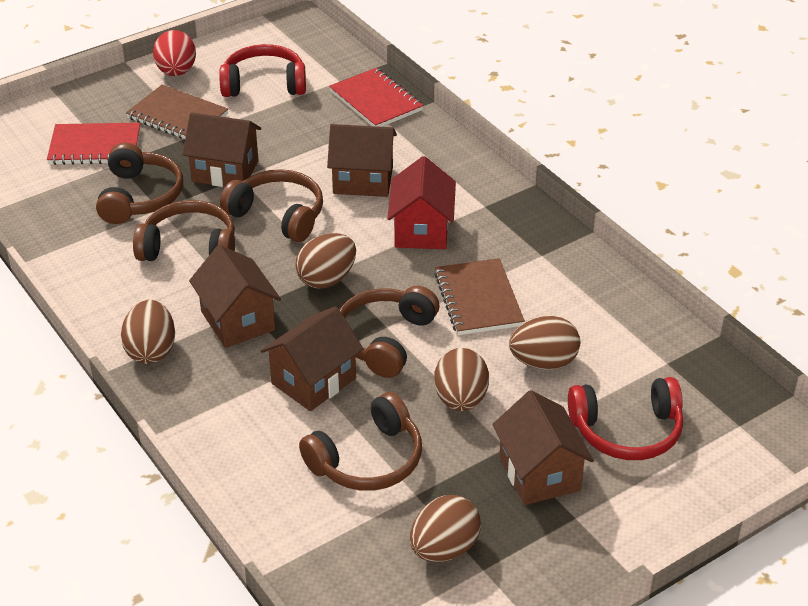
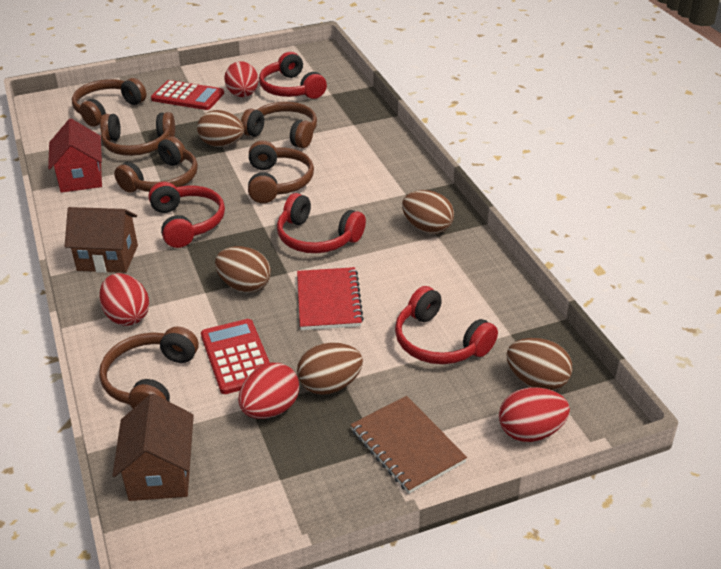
brown headphones: 5 -> 6
brown house: 5 -> 2
brown notebook: 2 -> 1
red calculator: 0 -> 2
red egg: 1 -> 4
red headphones: 2 -> 4
red notebook: 2 -> 1

